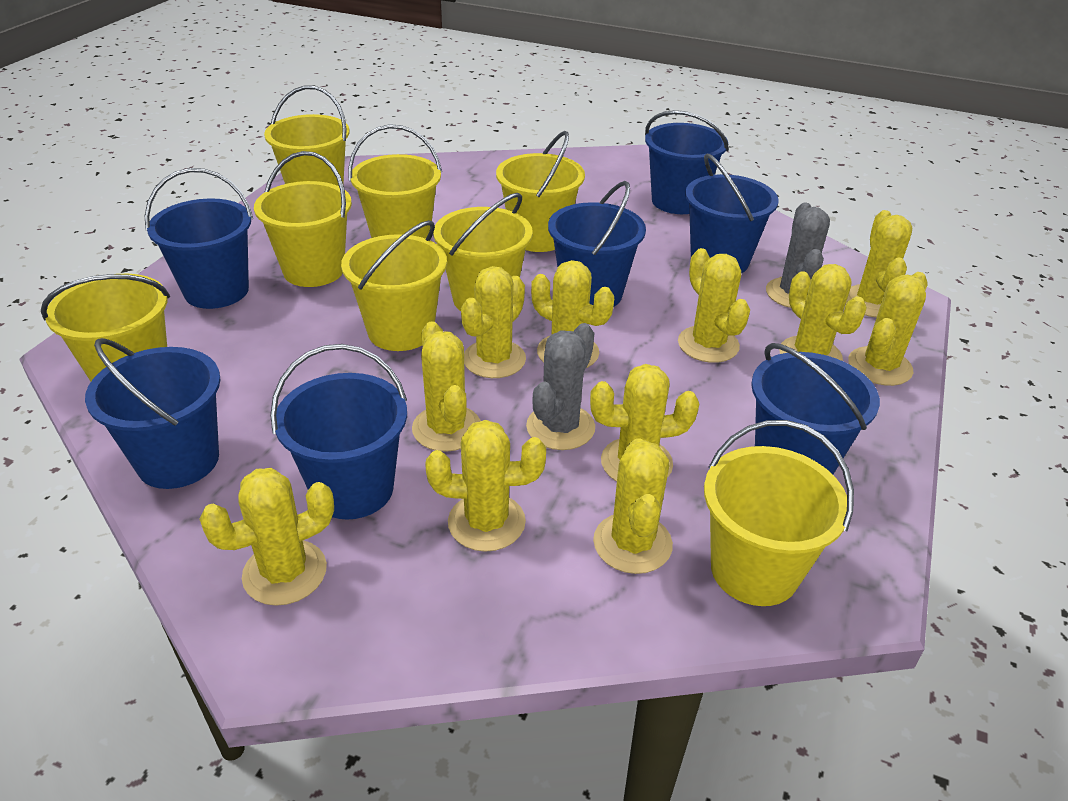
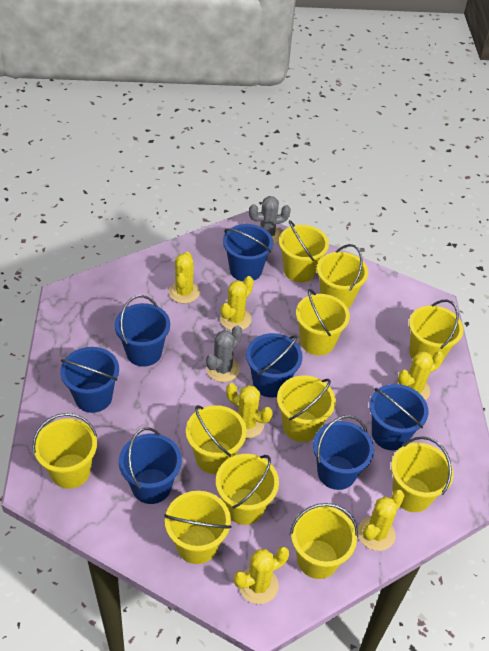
yellow bucket: 8 -> 11
yellow cactus: 11 -> 6

